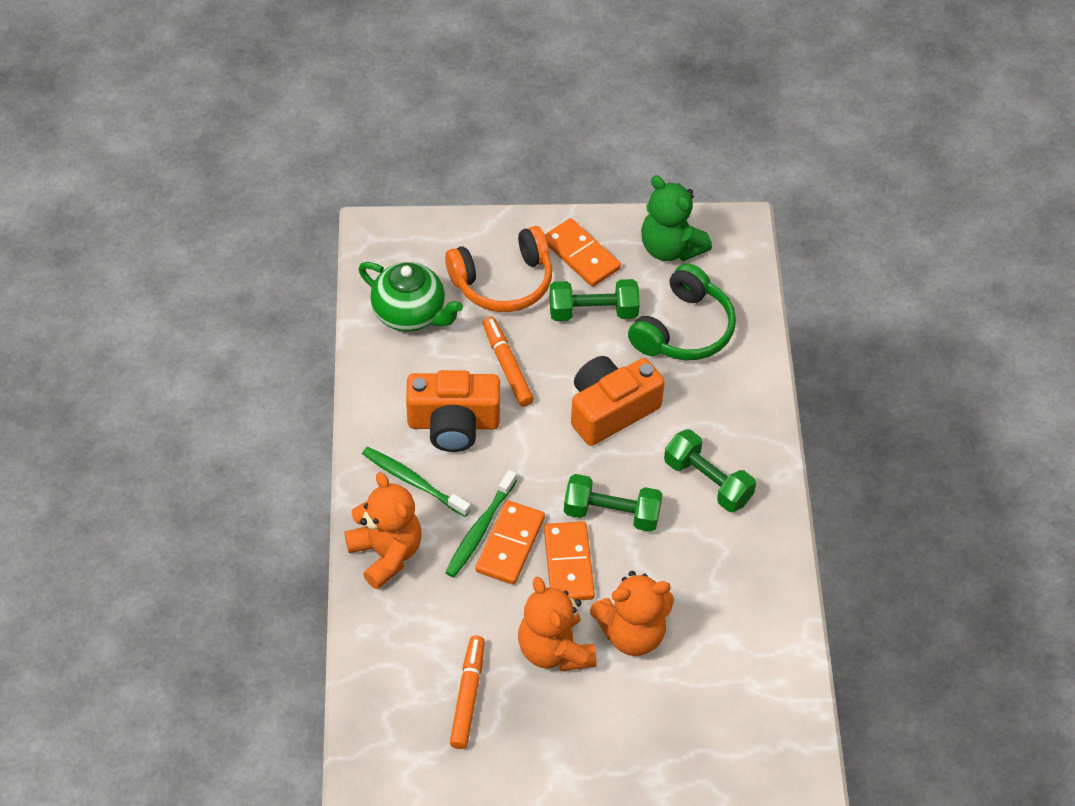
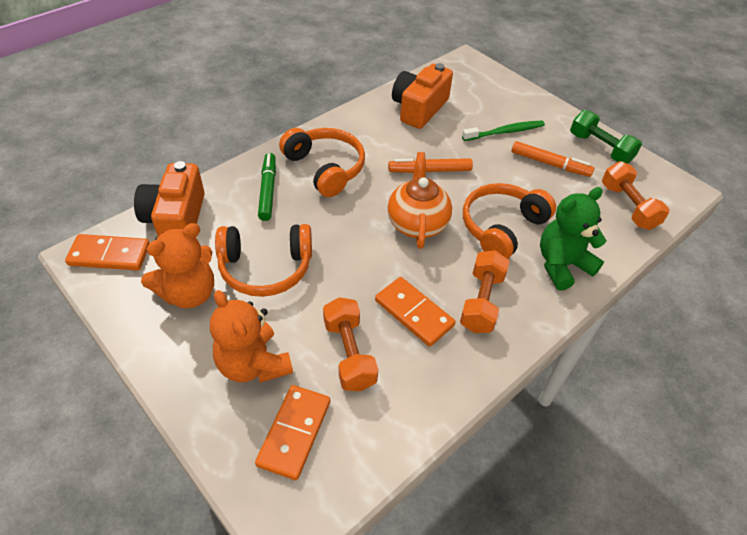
green dumbbell: 3 -> 1
green headphones: 1 -> 0
green marker: 0 -> 1
green teapot: 1 -> 0
green toothbrush: 2 -> 1
orange dumbbell: 0 -> 3
orange headphones: 1 -> 3
orange teapot: 0 -> 1
orange teddy bear: 3 -> 2

